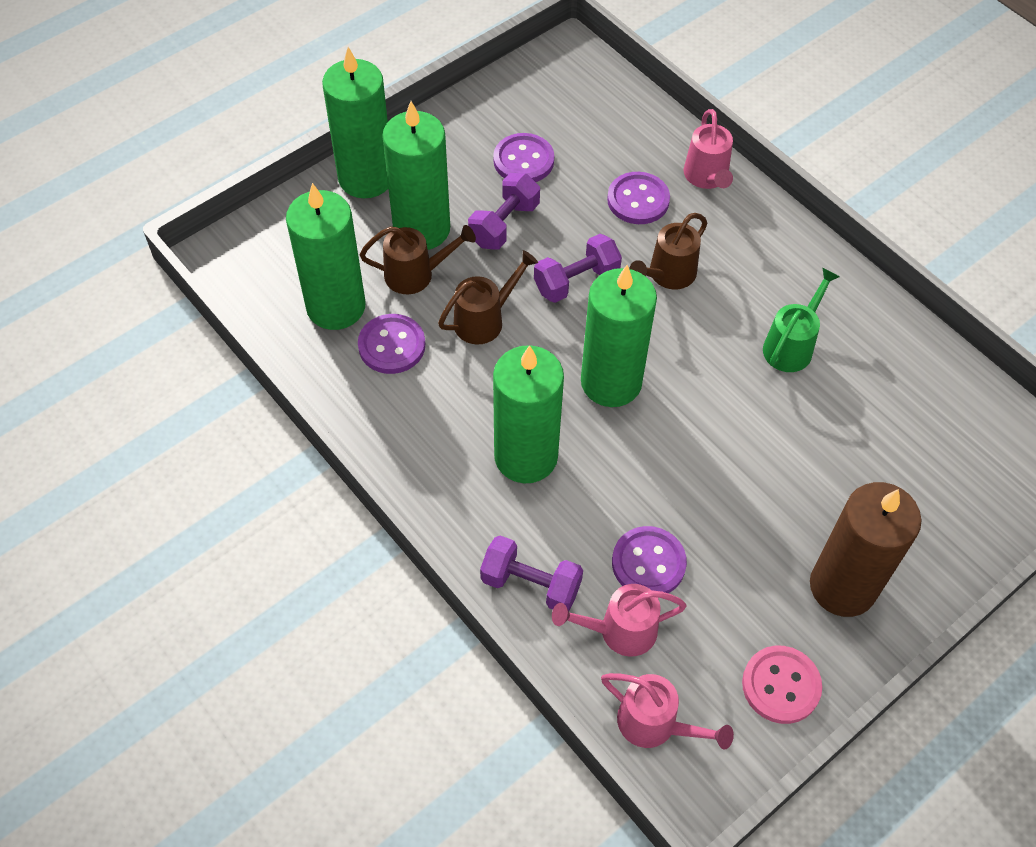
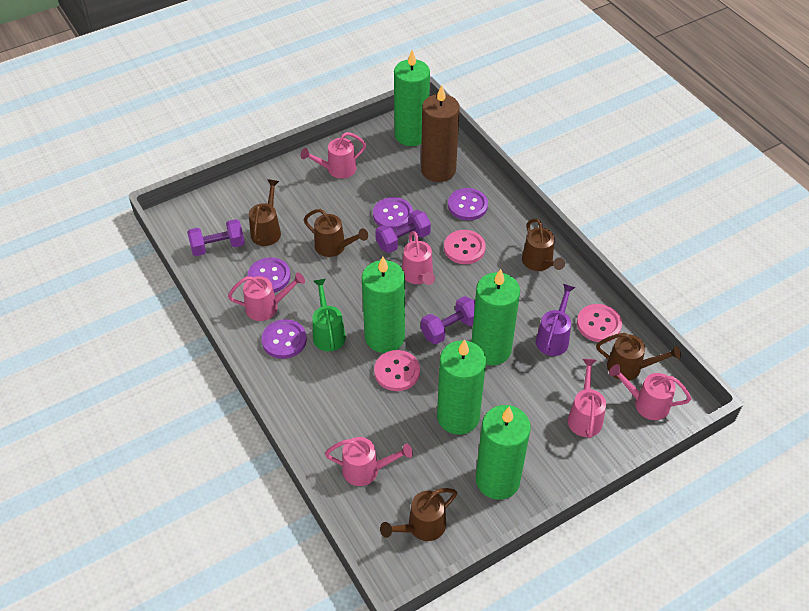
brown watering can: 3 -> 5
pink button: 1 -> 3
pink watering can: 3 -> 6
purple watering can: 0 -> 1

